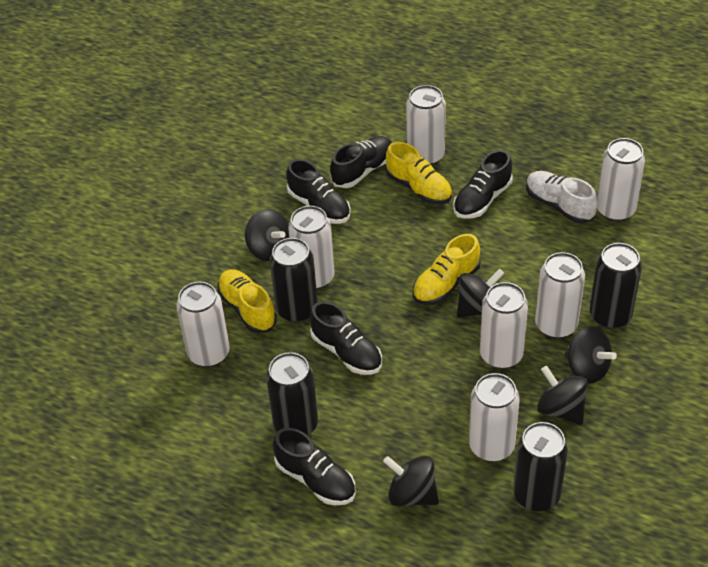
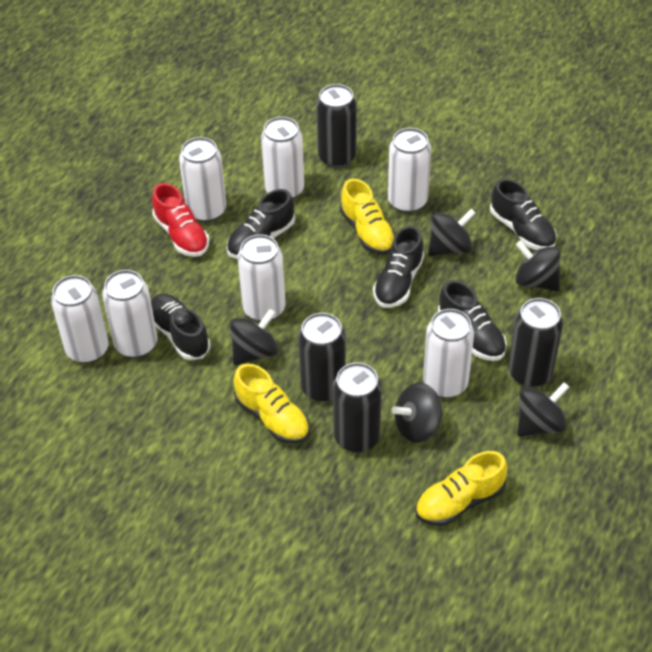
red shoe: 0 -> 1
white shoe: 1 -> 0

